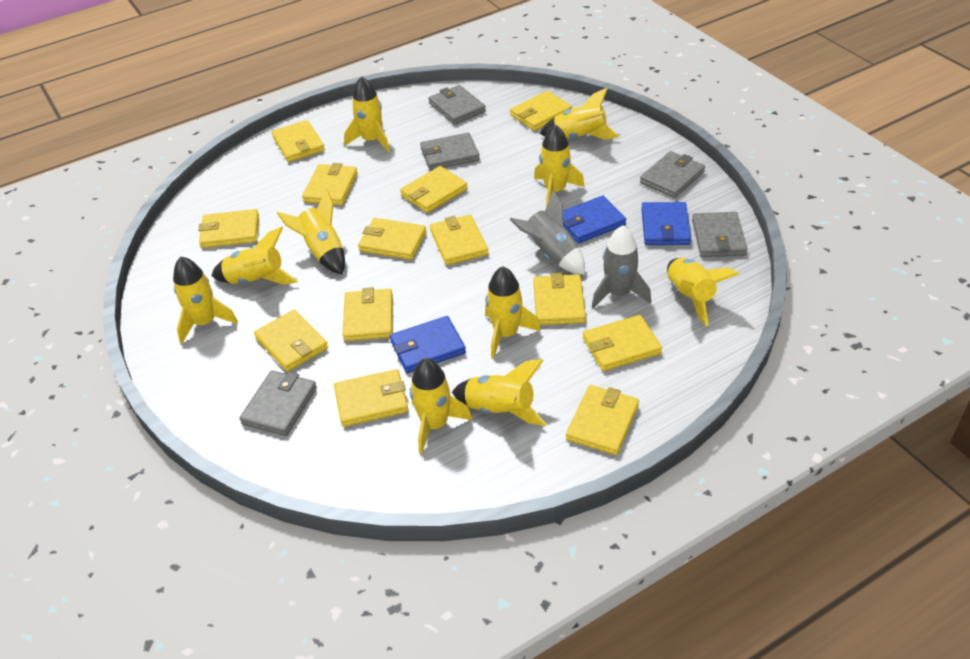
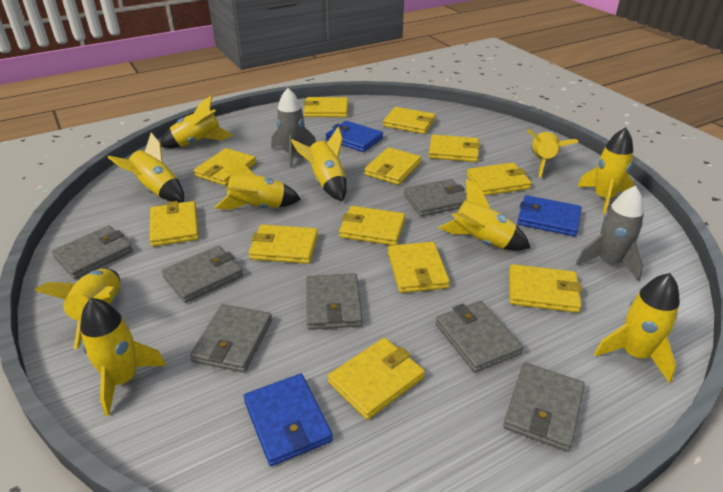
grey wallet: 5 -> 7
yellow wallet: 13 -> 12

